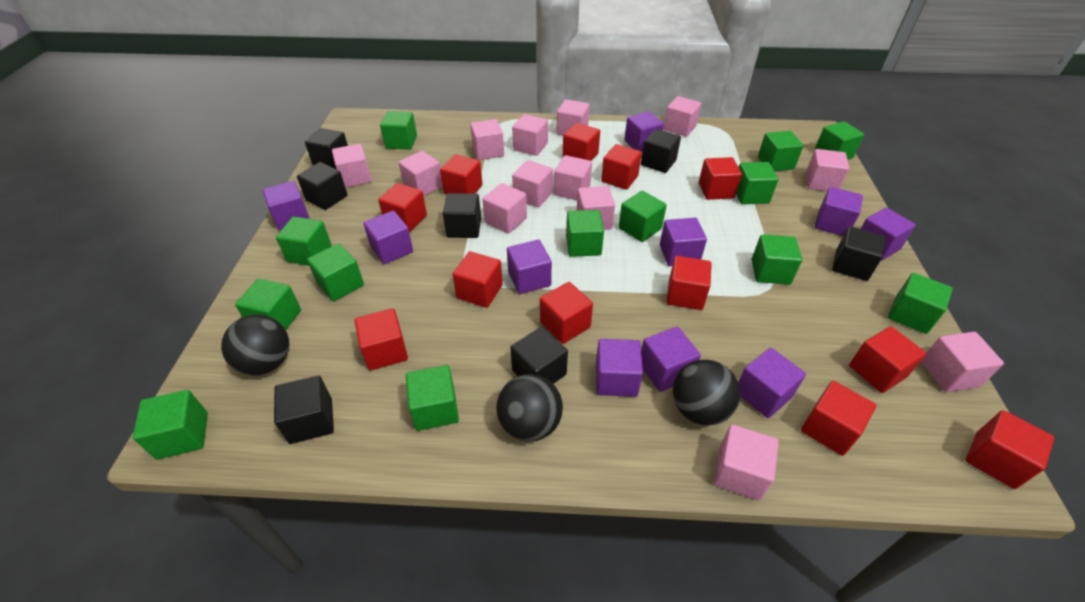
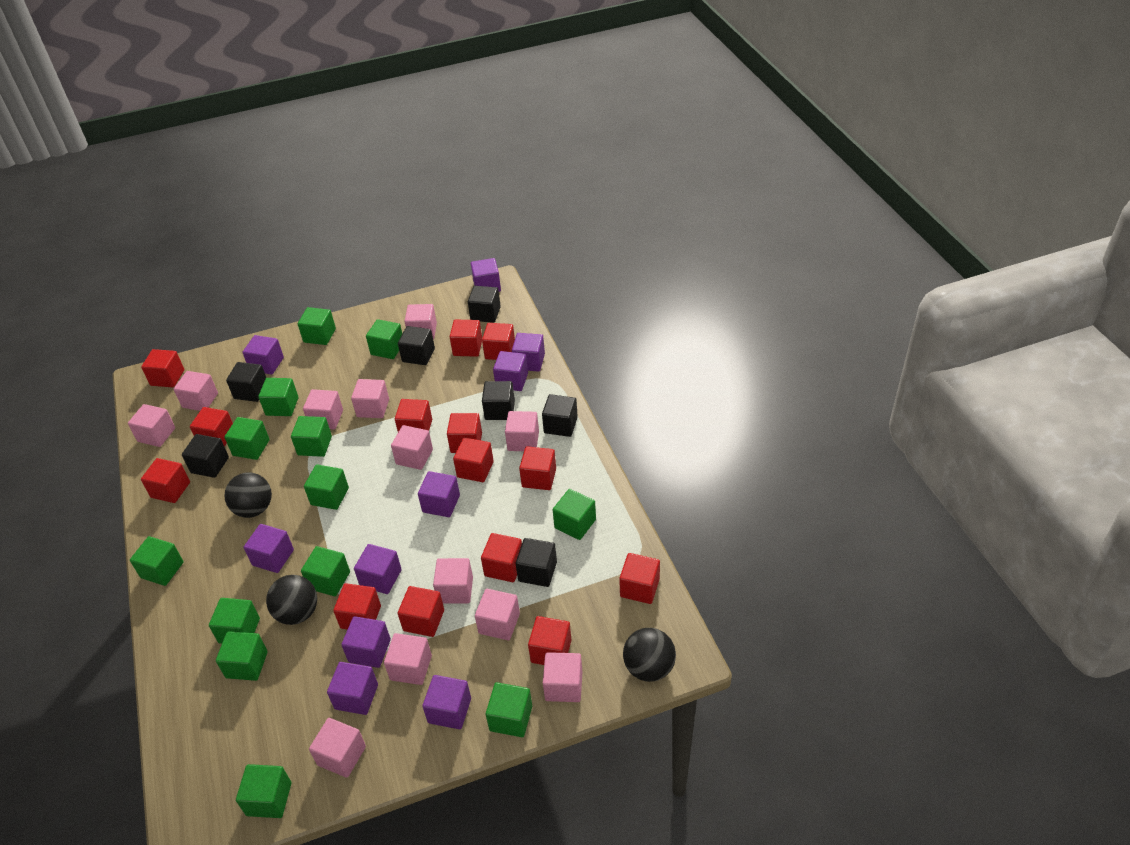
pink cube: 13 -> 12
red cube: 12 -> 14

